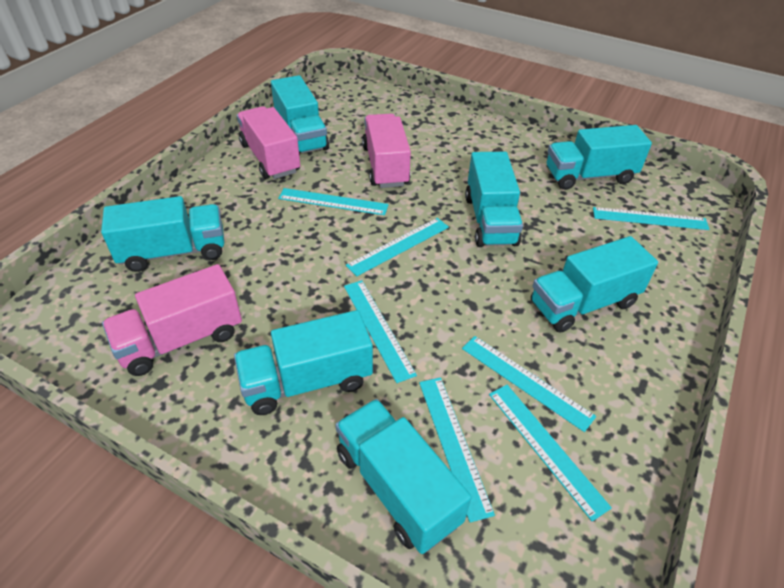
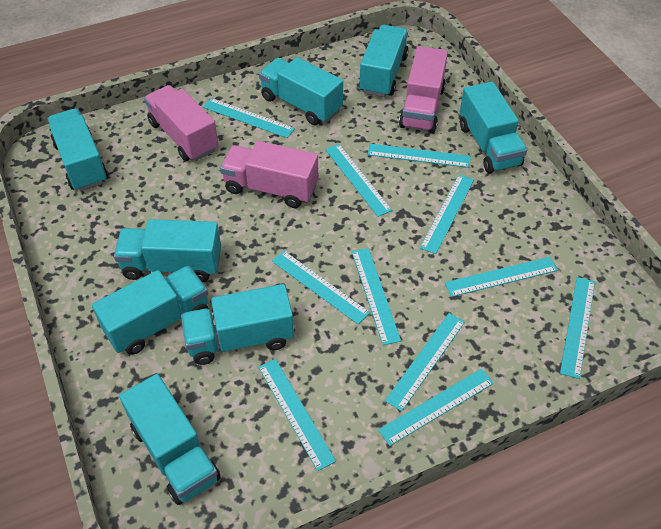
turquoise ruler: 7 -> 11
turquoise truck: 7 -> 8

